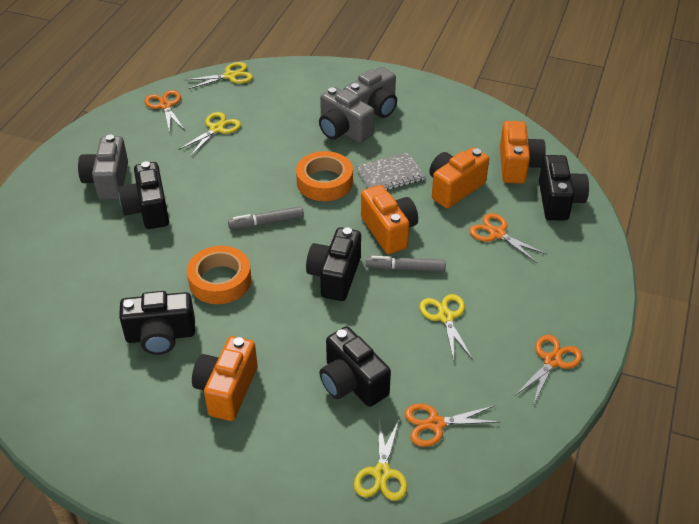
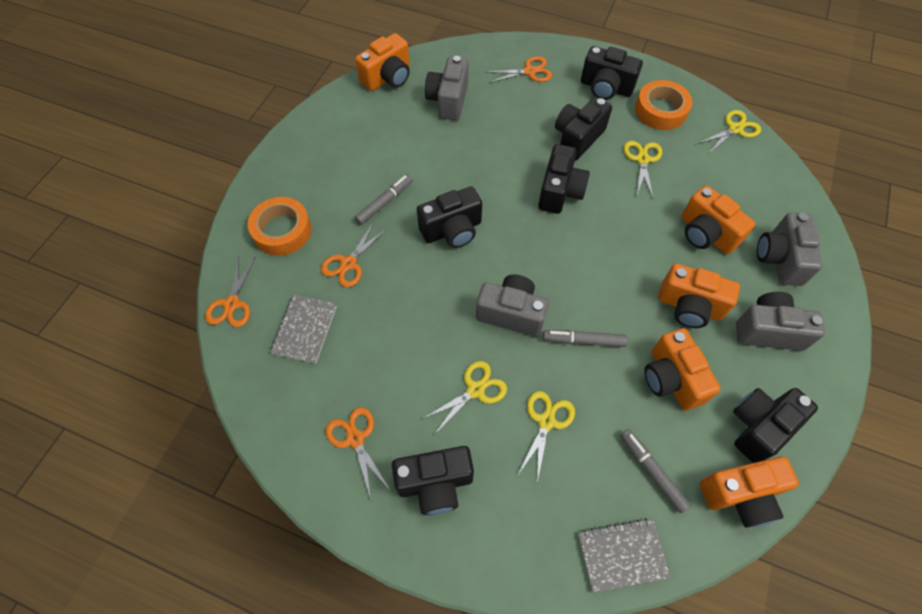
black camera: 5 -> 6
grey camera: 3 -> 4
grey marker: 2 -> 3
grey notebook: 1 -> 2
orange camera: 4 -> 5

